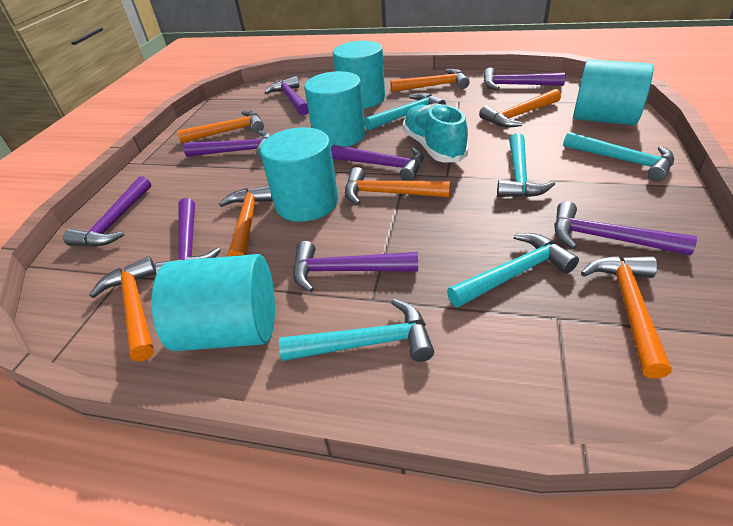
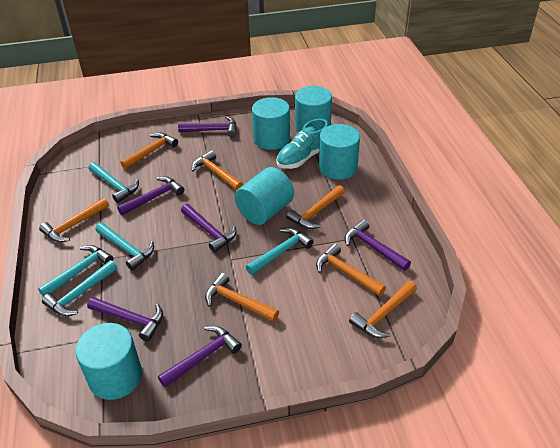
purple hammer: 8 -> 6

